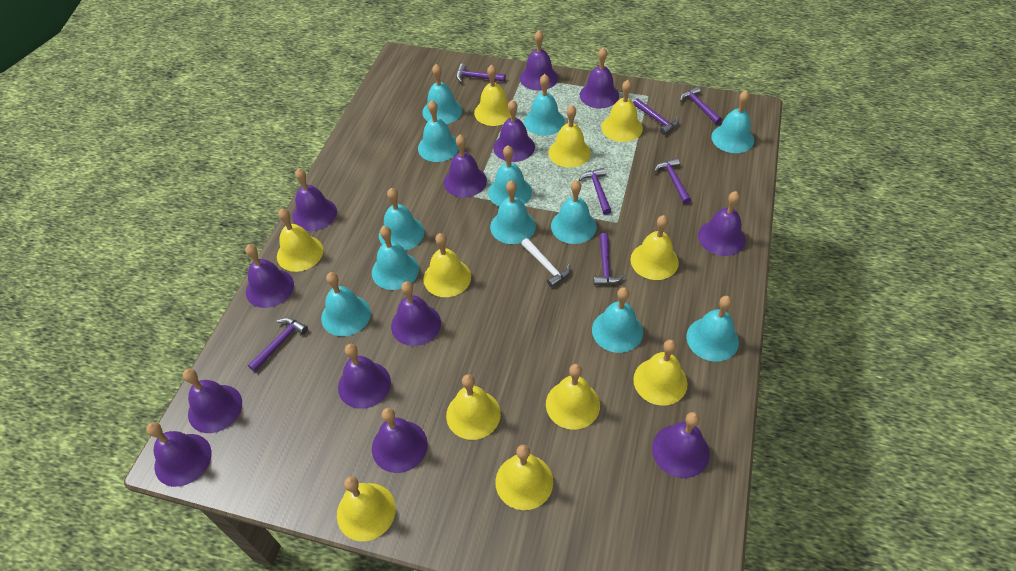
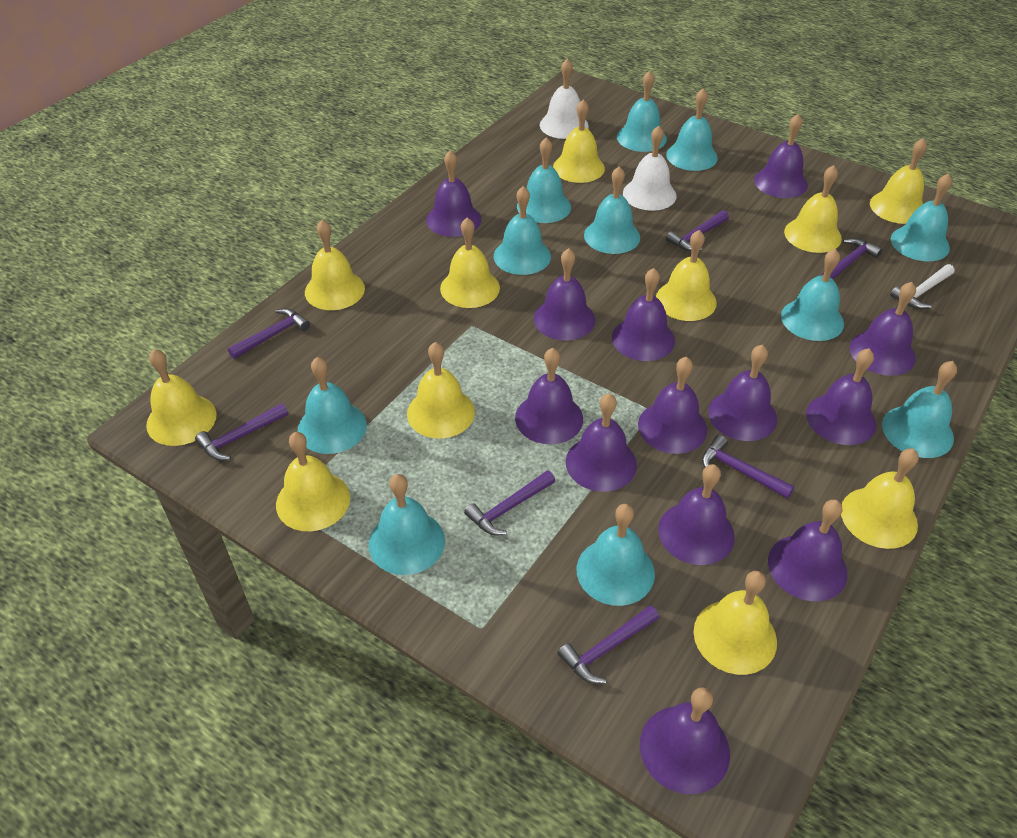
turquoise bell: 12 -> 11
white bell: 0 -> 2

